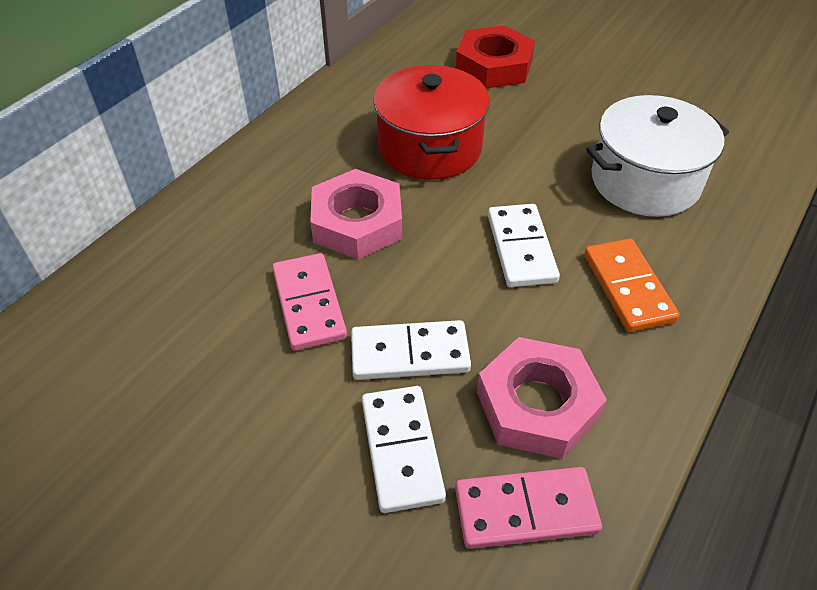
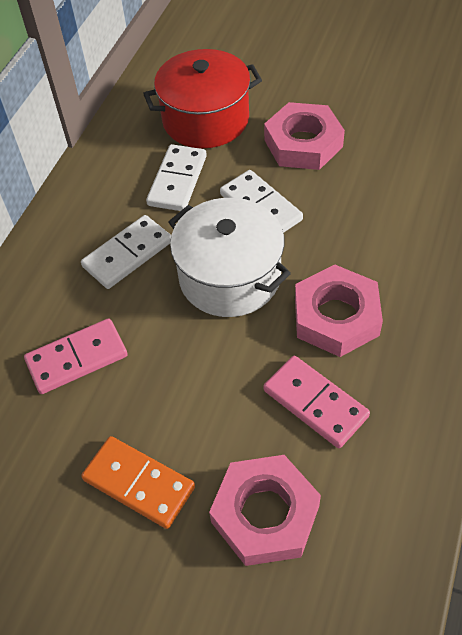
pink nut: 2 -> 3
red nut: 1 -> 0

